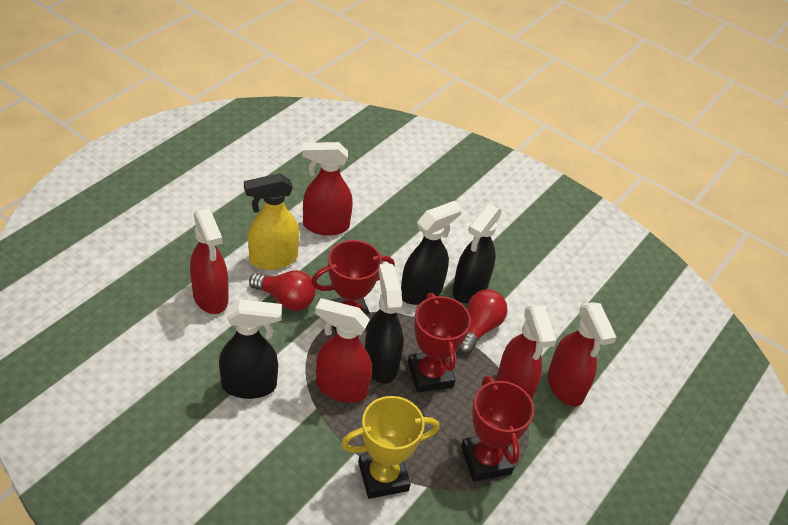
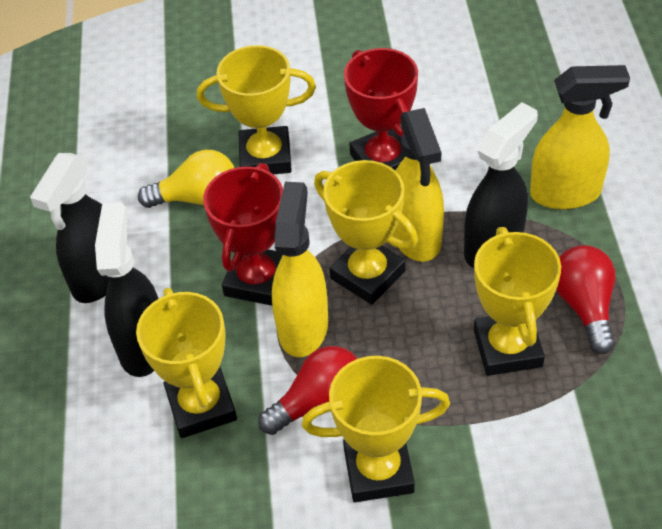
black spray bottle: 4 -> 3
red spray bottle: 5 -> 0
red trophy: 3 -> 2
yellow light bulb: 0 -> 1
yellow spray bottle: 1 -> 3
yellow trophy: 1 -> 5

